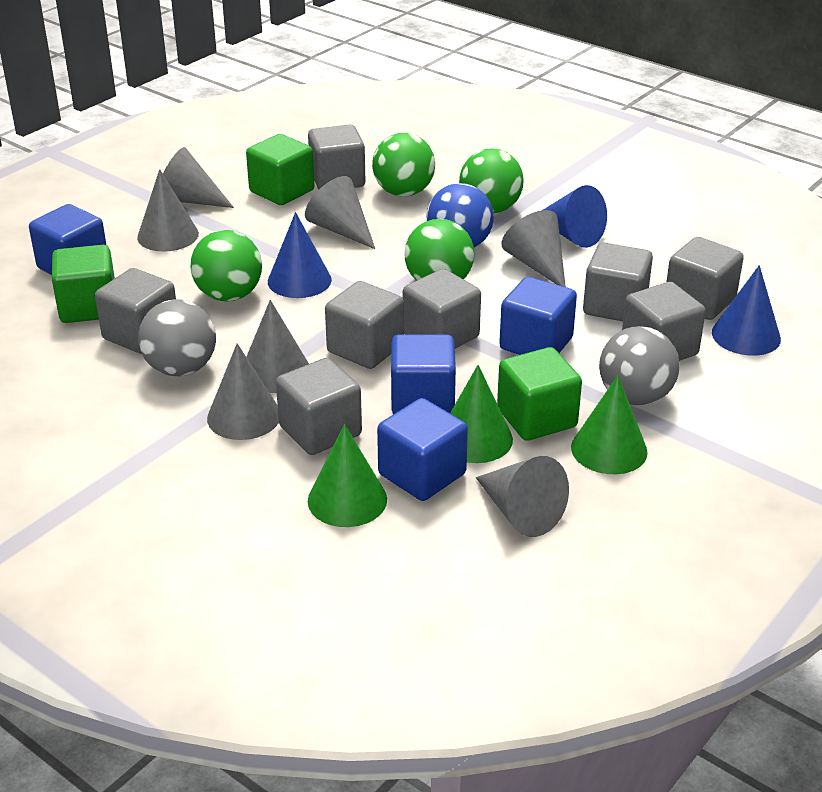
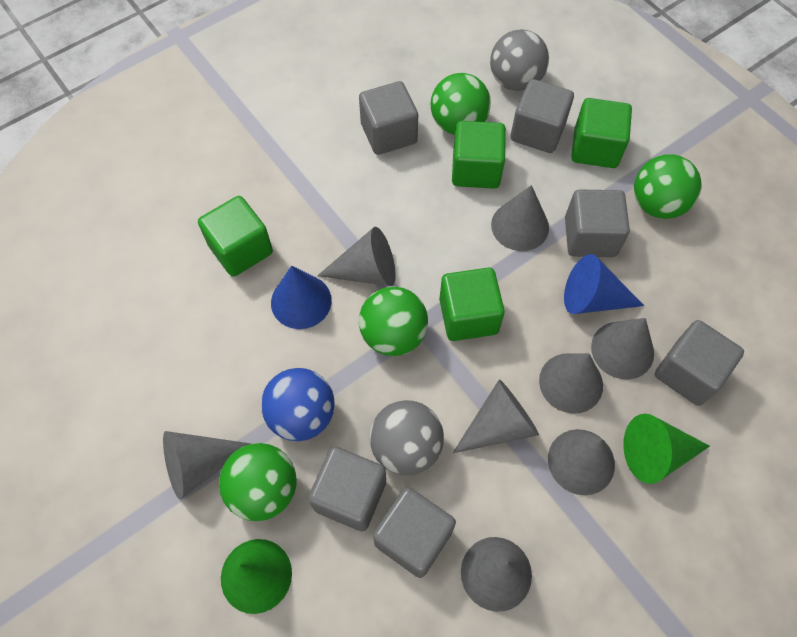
blue cone: 3 -> 2
blue cube: 4 -> 0
green cone: 3 -> 2
green cube: 3 -> 4
grey cone: 7 -> 8
grey cube: 8 -> 6

